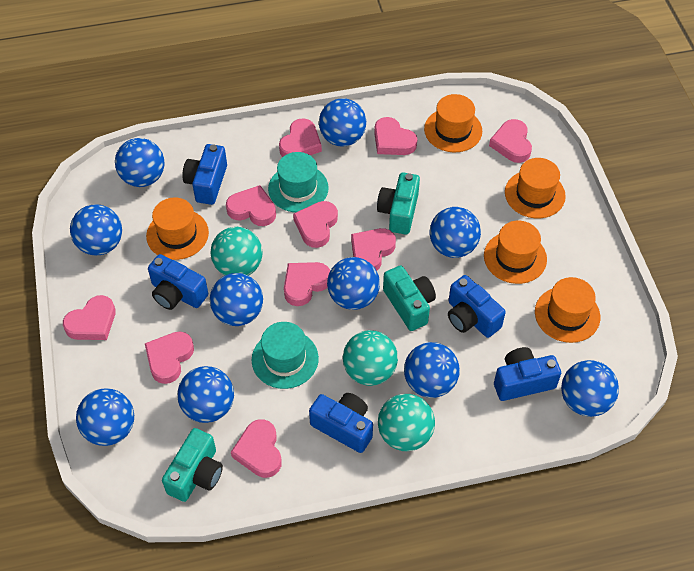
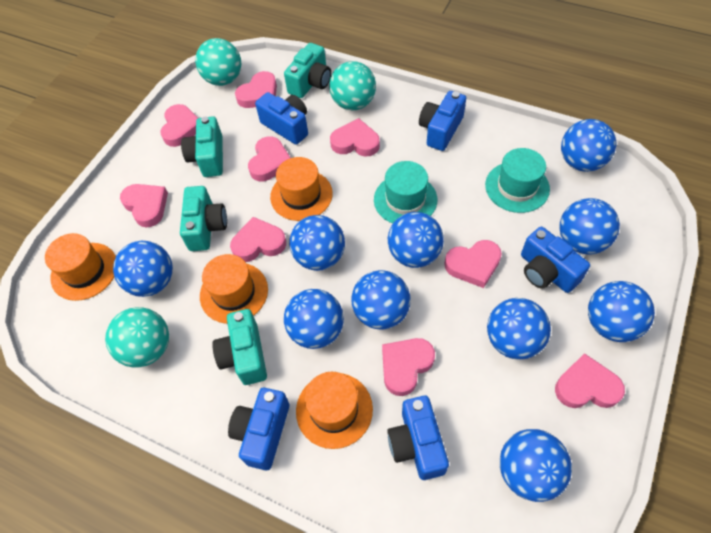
orange hat: 5 -> 4
pink heart: 10 -> 9
turquoise camera: 3 -> 4

